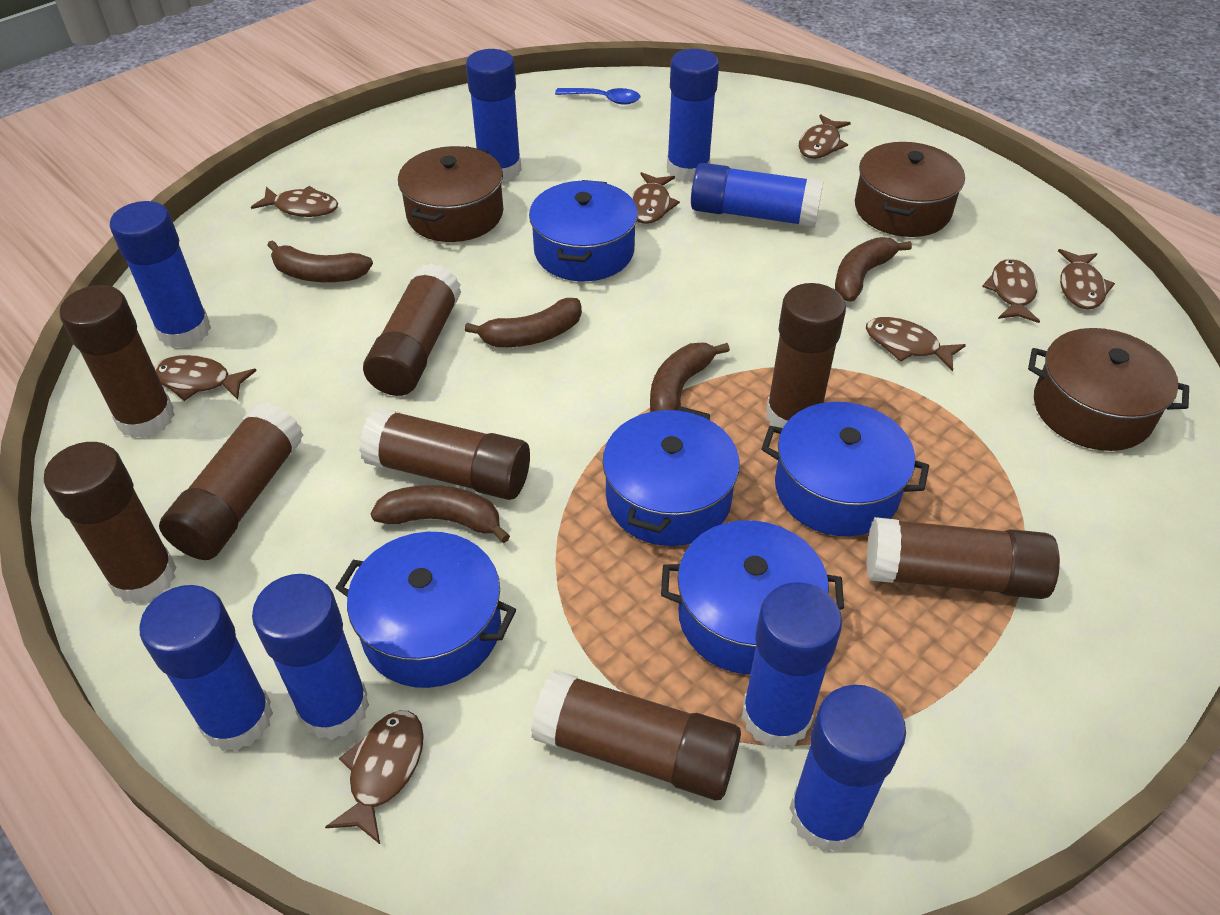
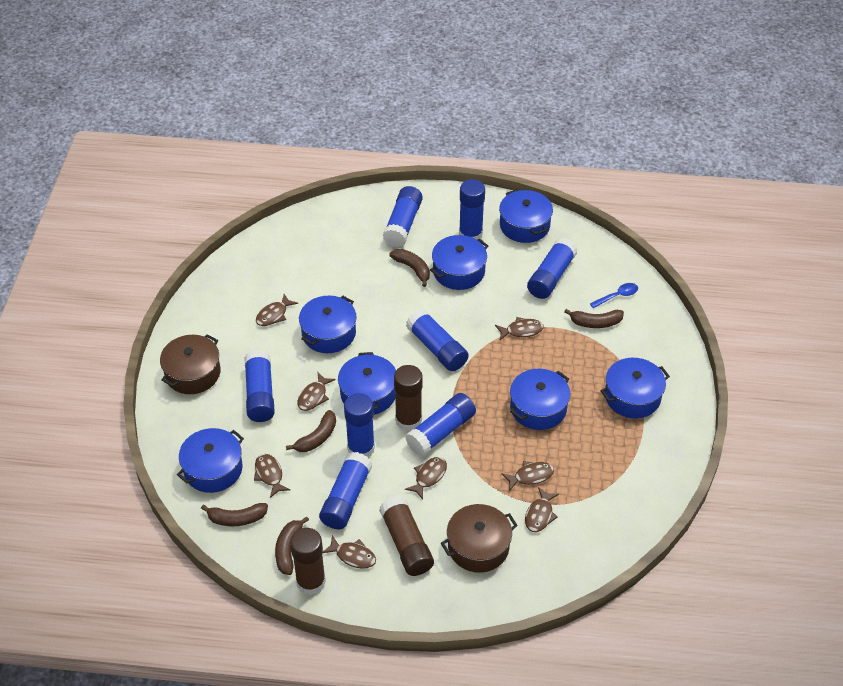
blue pot: 5 -> 7
brown glue stick: 8 -> 3
brown pot: 3 -> 2

